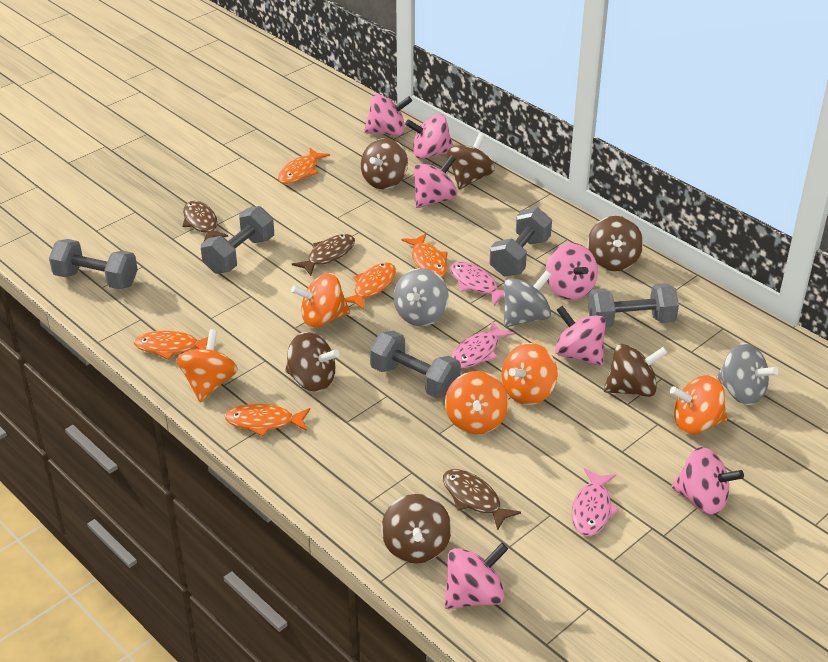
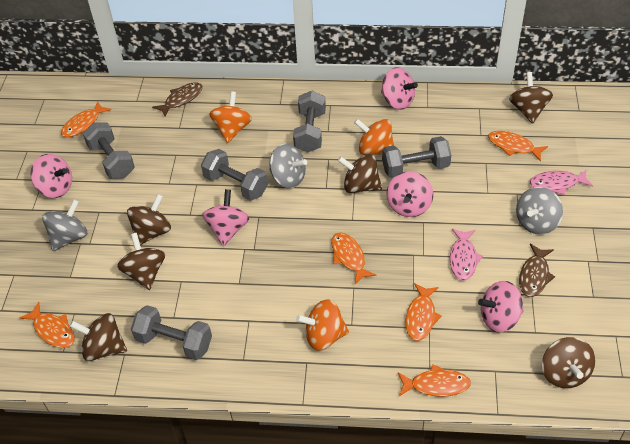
brown fish: 3 -> 2
orange fish: 5 -> 6
orange spinning top: 5 -> 3
pink fish: 3 -> 2
pink spinning top: 7 -> 5

